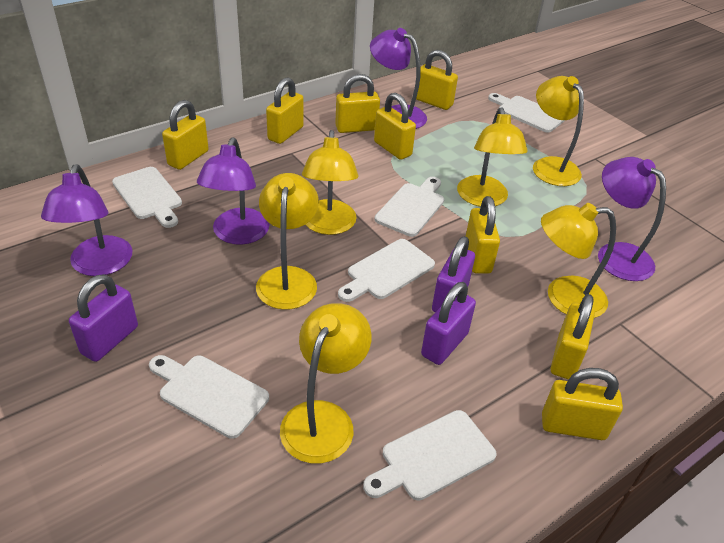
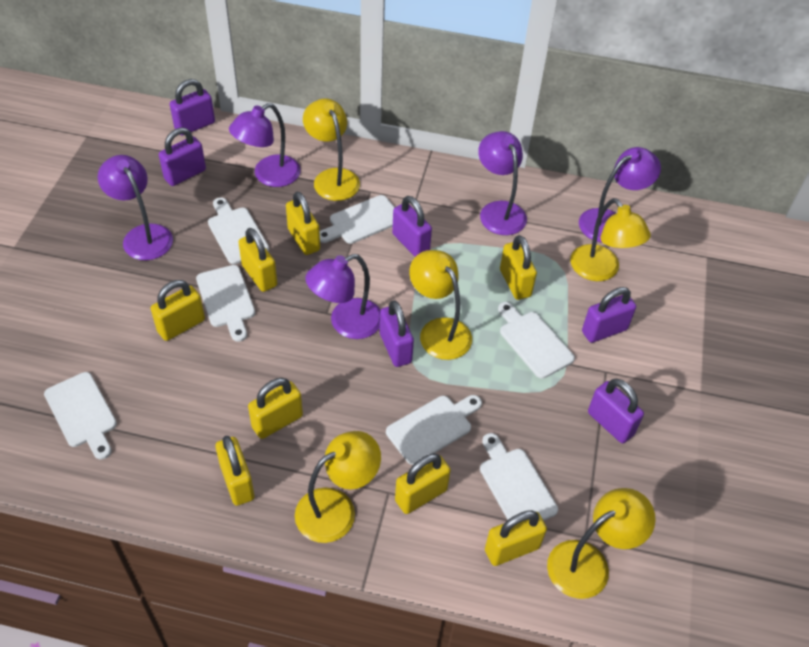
purple lamp: 4 -> 5
purple padlock: 3 -> 6
white cutting board: 6 -> 7
yellow lamp: 6 -> 5

